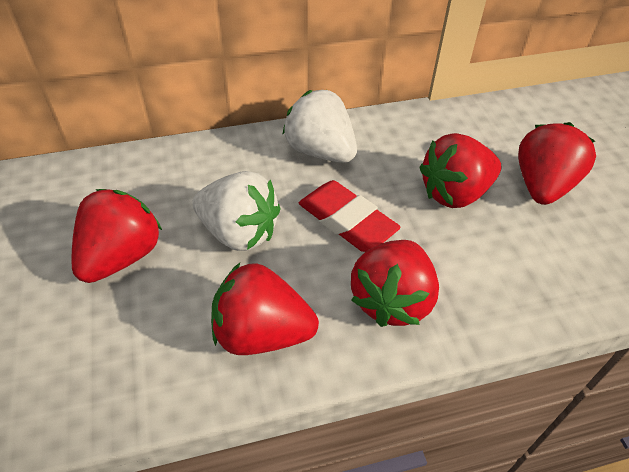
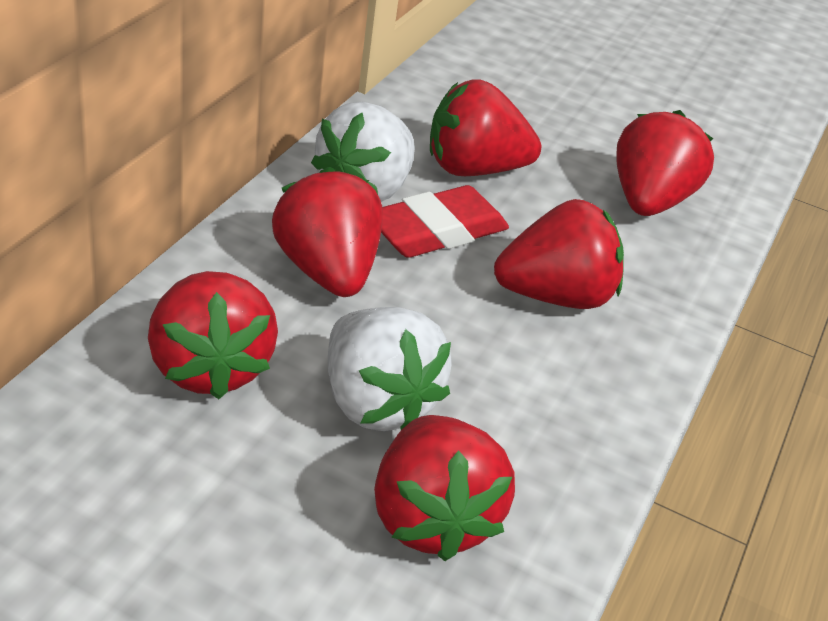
red strawberry: 5 -> 6

